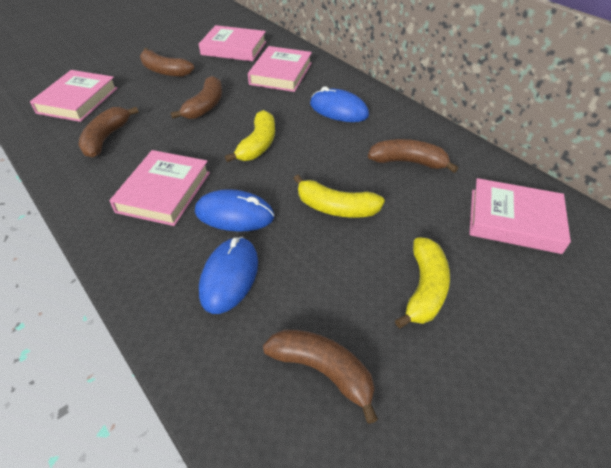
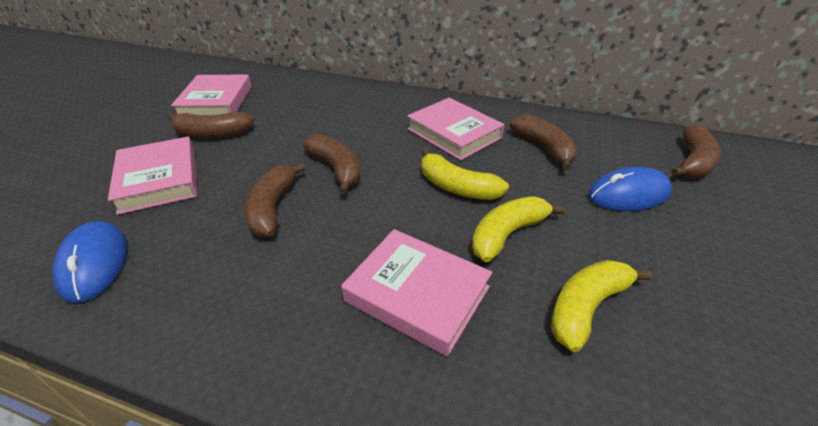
blue mouse: 3 -> 2
pink book: 5 -> 4

